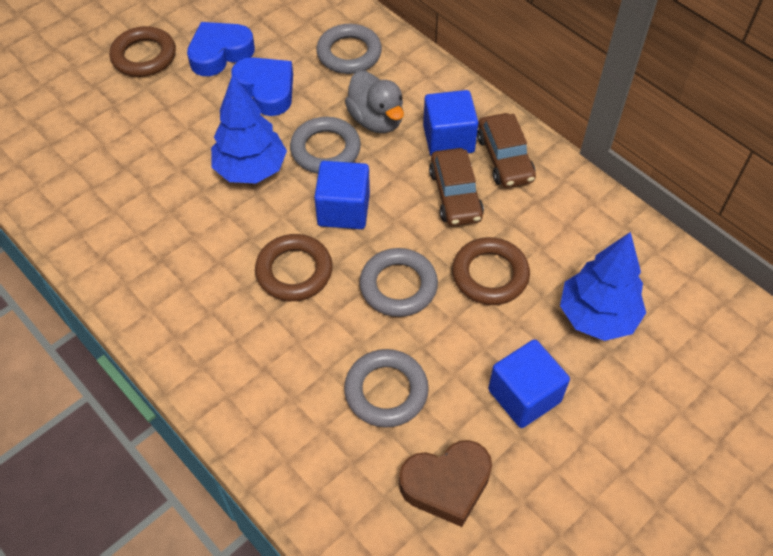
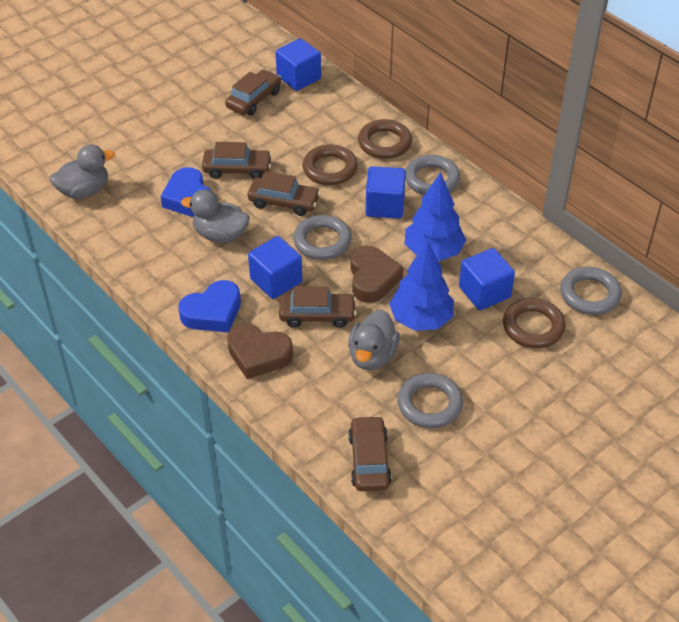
blue cube: 3 -> 4
brown car: 2 -> 5
brown heart: 1 -> 2
grey duck: 1 -> 3

